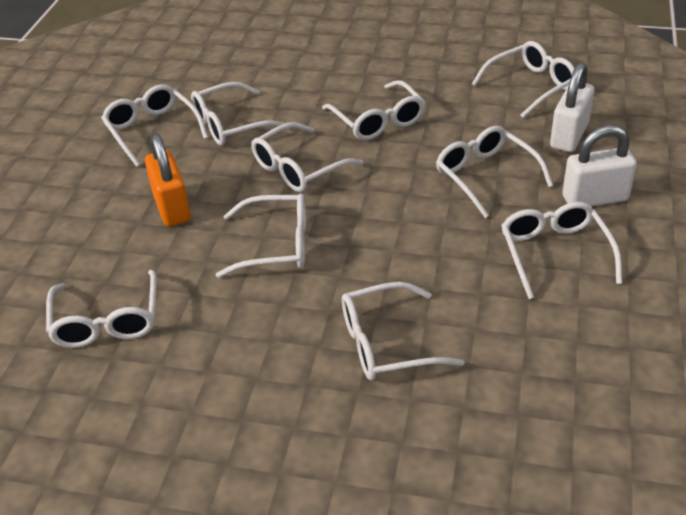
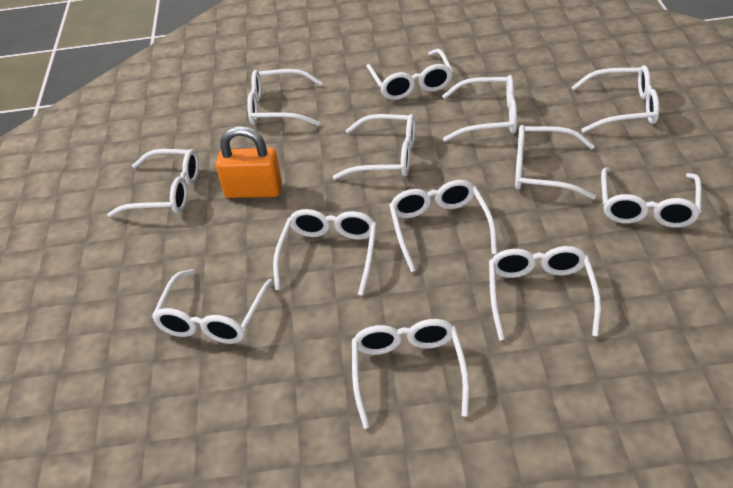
white glasses: 10 -> 13
white padlock: 2 -> 0

